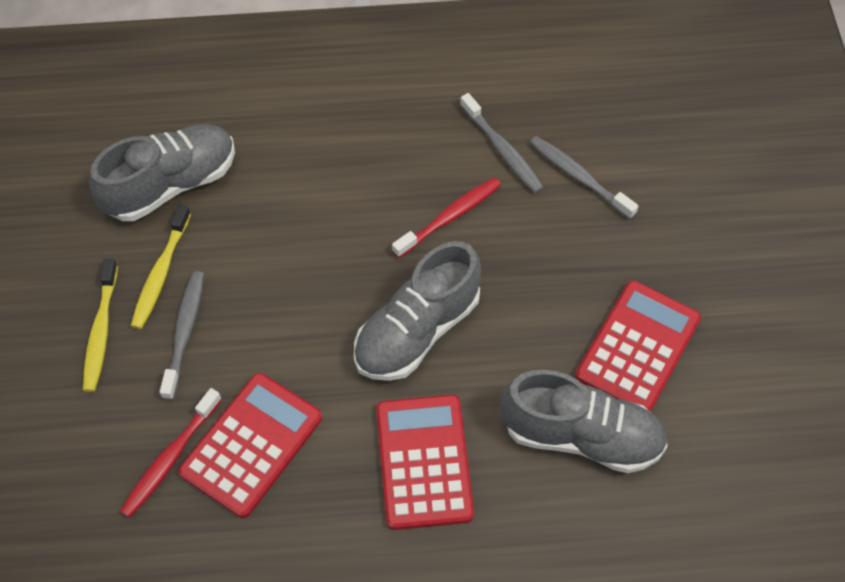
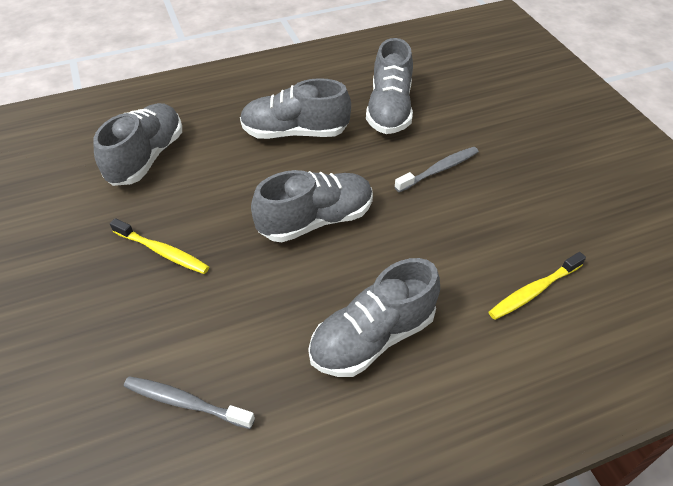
grey shoe: 3 -> 5
grey toothbrush: 3 -> 2
red calculator: 3 -> 0
red toothbrush: 2 -> 0

